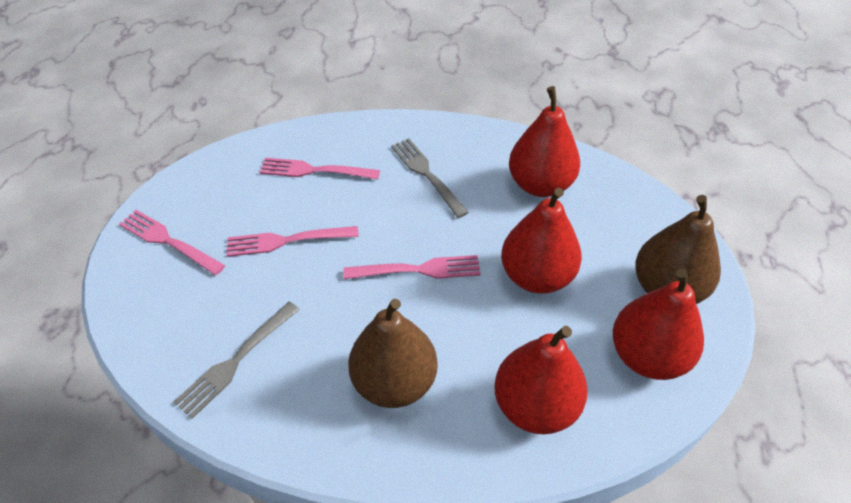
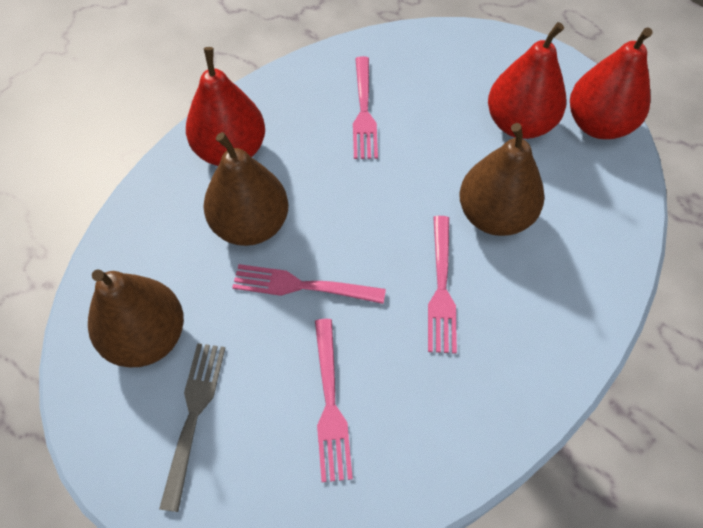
brown pear: 2 -> 3
grey fork: 2 -> 1
red pear: 4 -> 3

